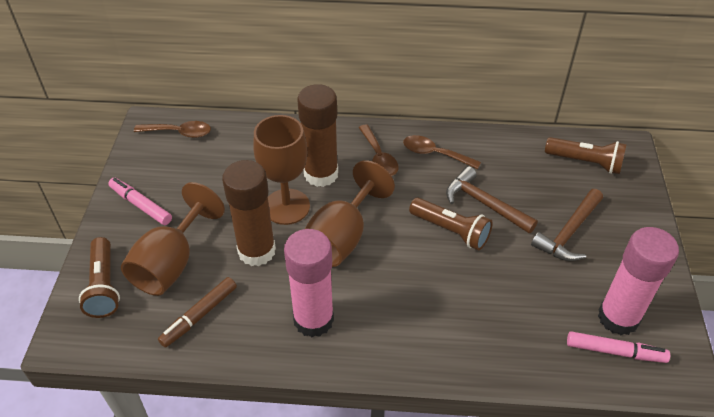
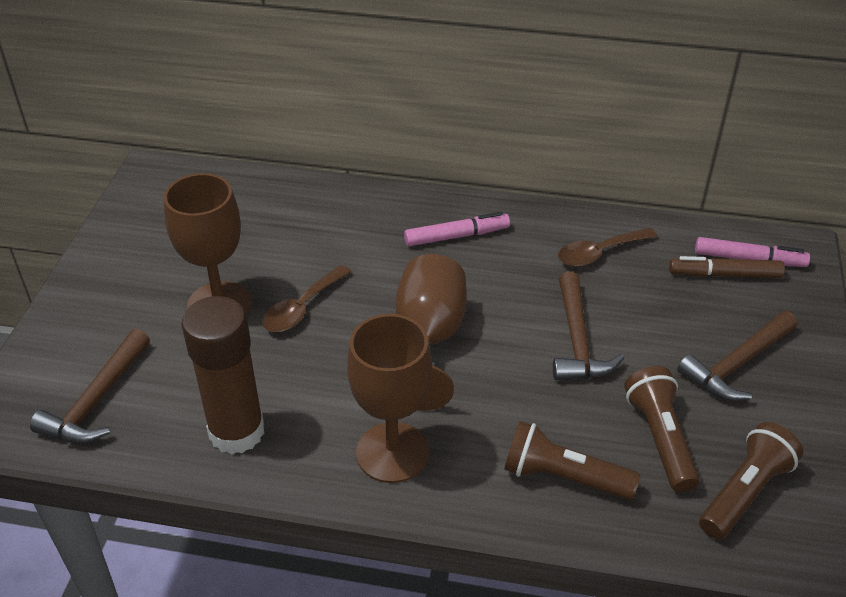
brown glue stick: 2 -> 1
brown hammer: 2 -> 3
brown spoon: 3 -> 2
pink glue stick: 2 -> 0

